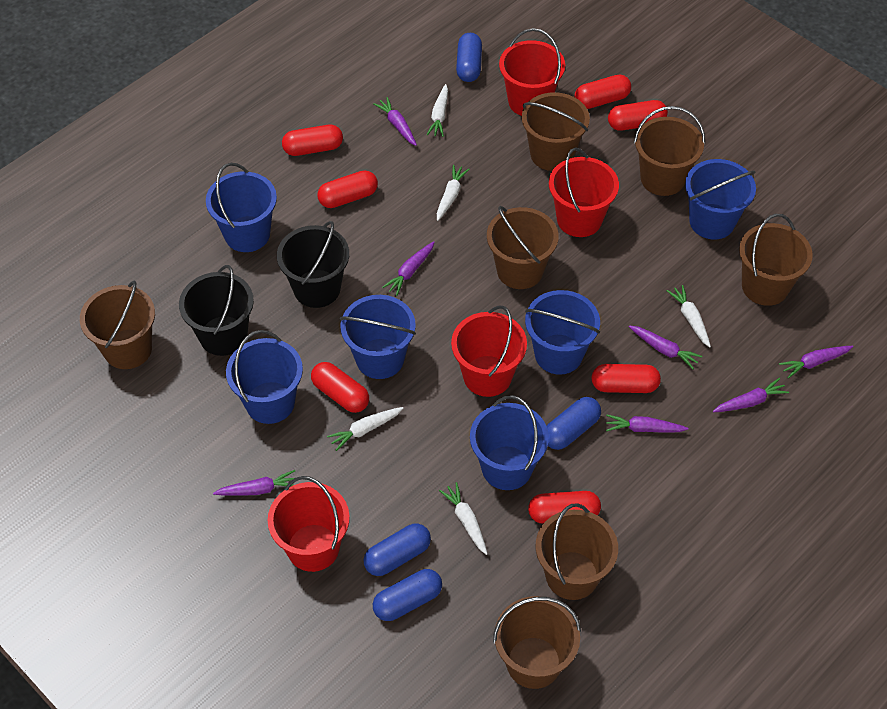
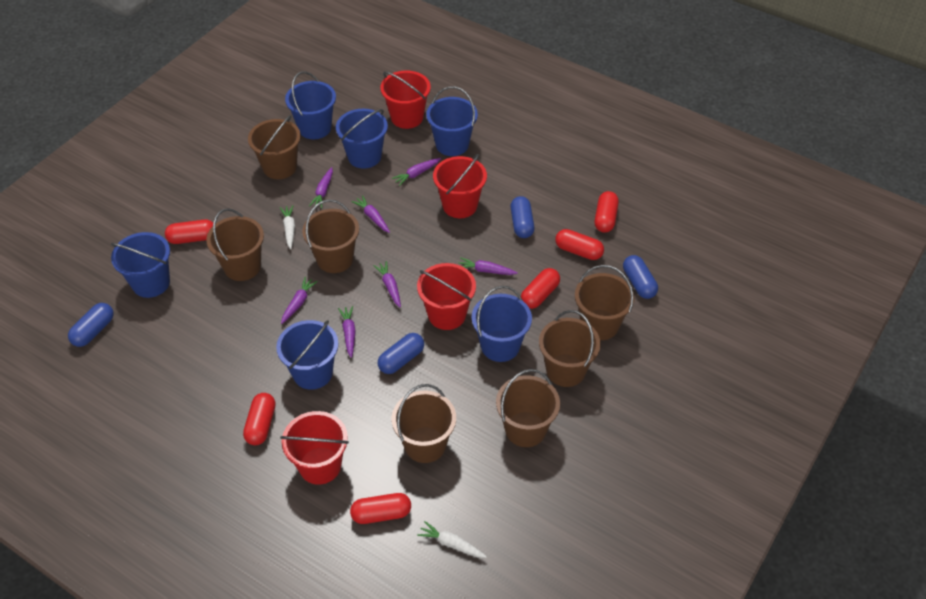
black bucket: 2 -> 0
red capsule: 7 -> 6
white carrot: 5 -> 2

